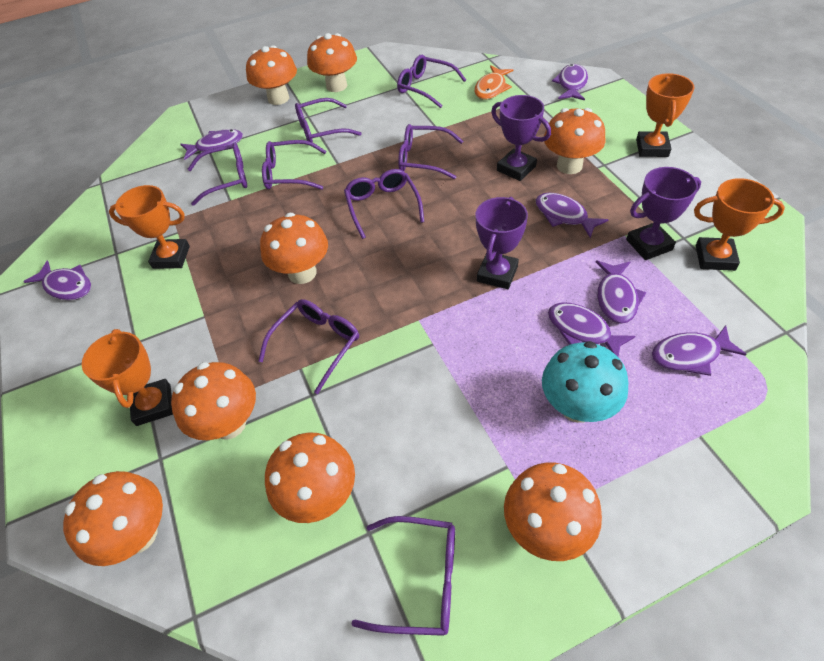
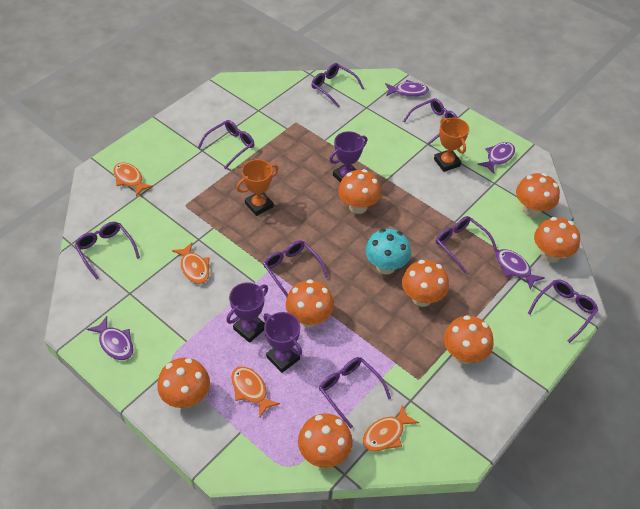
orange fish: 1 -> 4
orange trophy: 4 -> 2
purple fish: 7 -> 4

